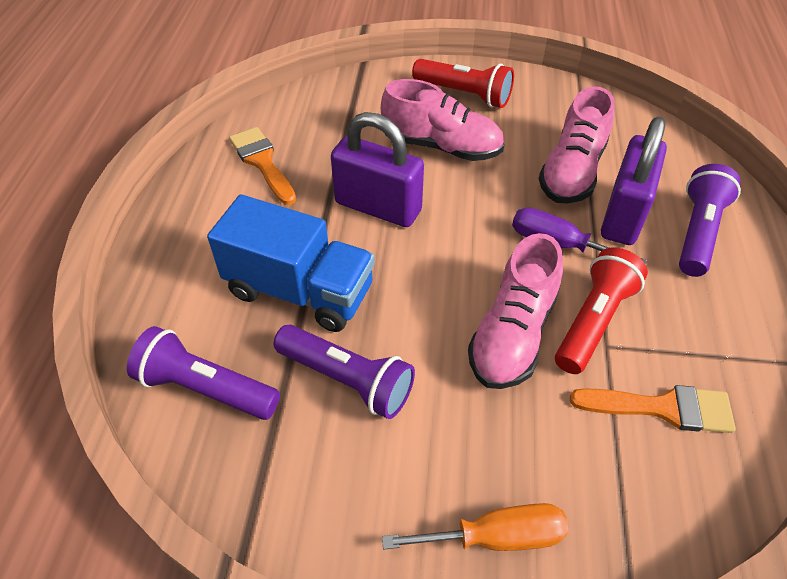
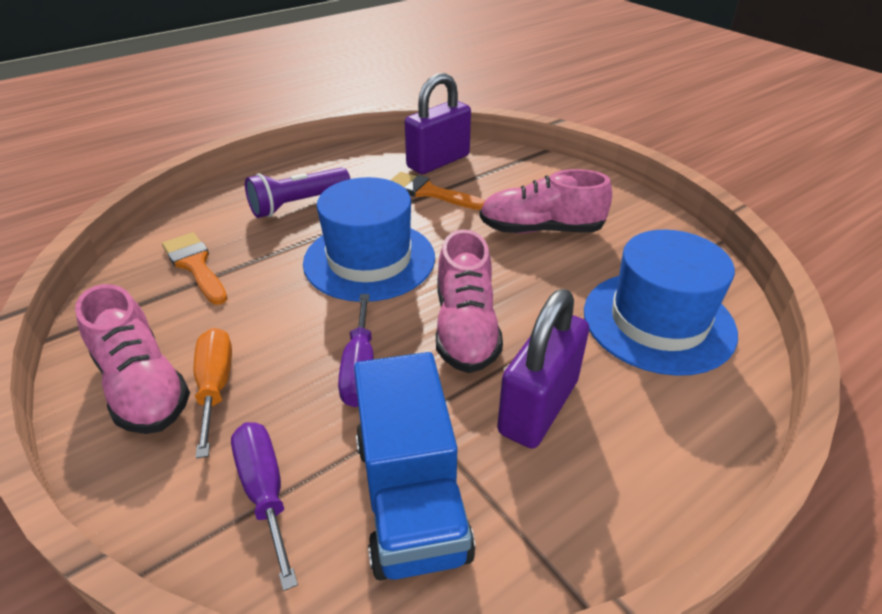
blue hat: 0 -> 2
purple flashlight: 3 -> 1
purple screwdriver: 1 -> 2
red flashlight: 2 -> 0

